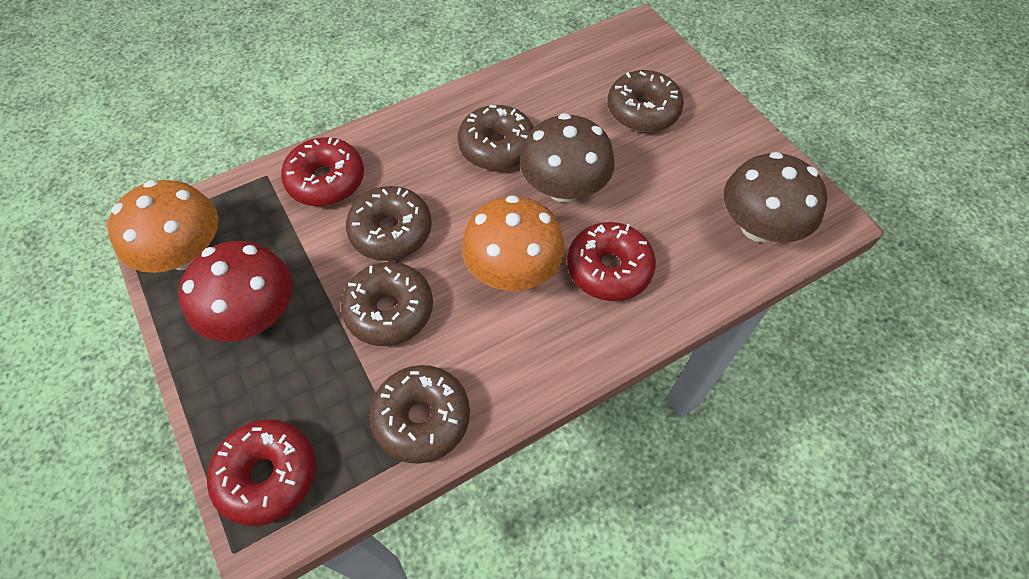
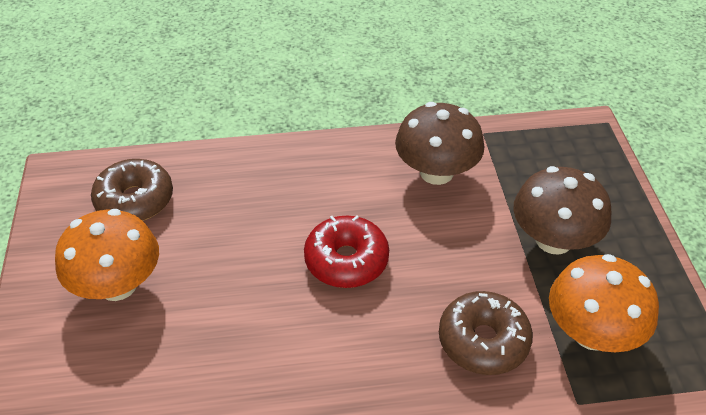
brown donut: 5 -> 2
red donut: 3 -> 1
red mushroom: 1 -> 0

